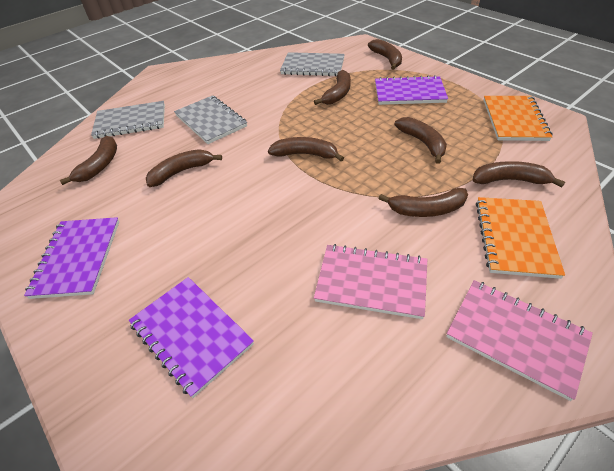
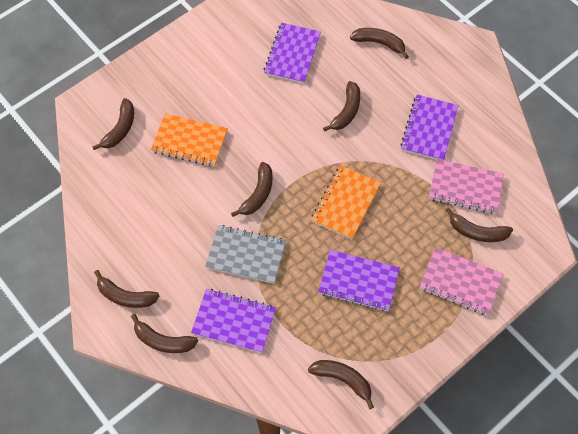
grey notebook: 3 -> 1
purple notebook: 3 -> 4

